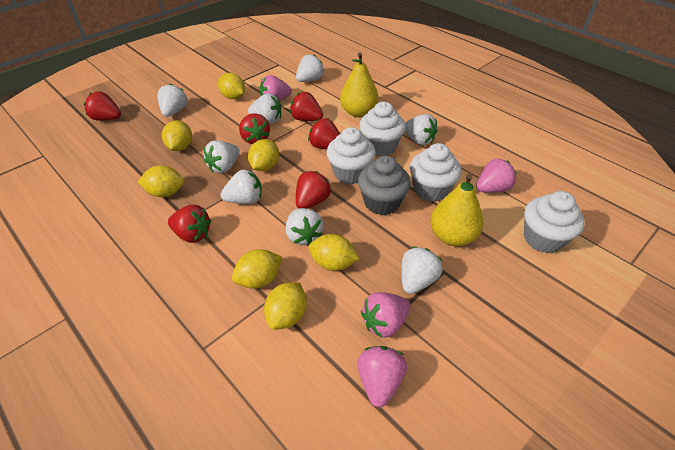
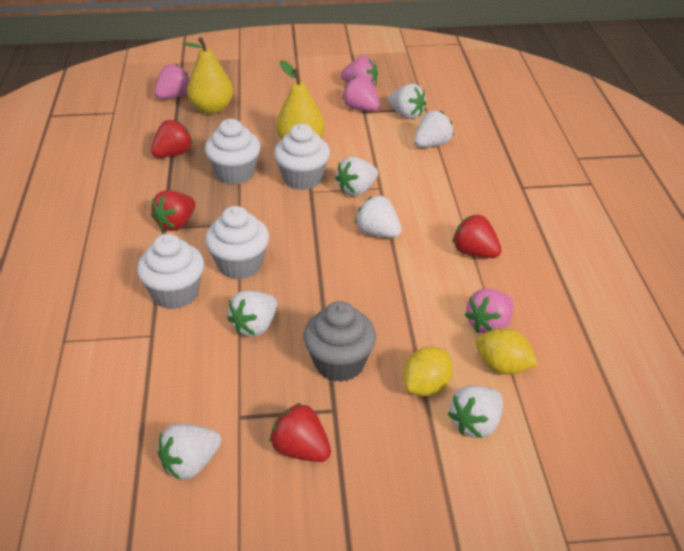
red strawberry: 6 -> 4
white strawberry: 8 -> 7
yellow lemon: 7 -> 2

